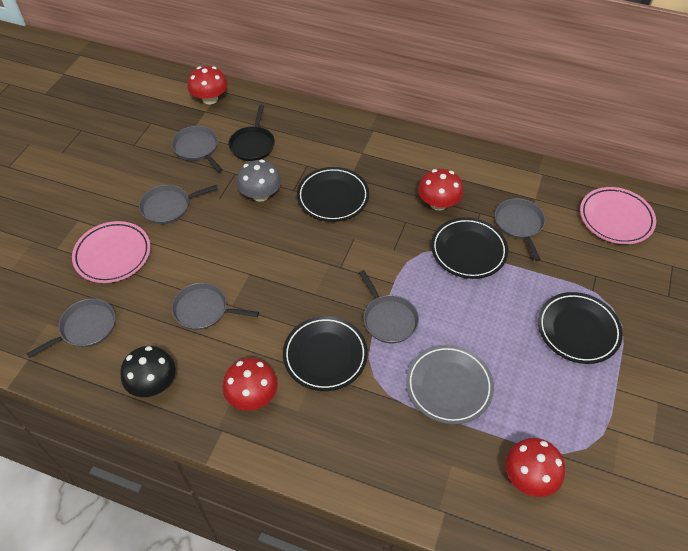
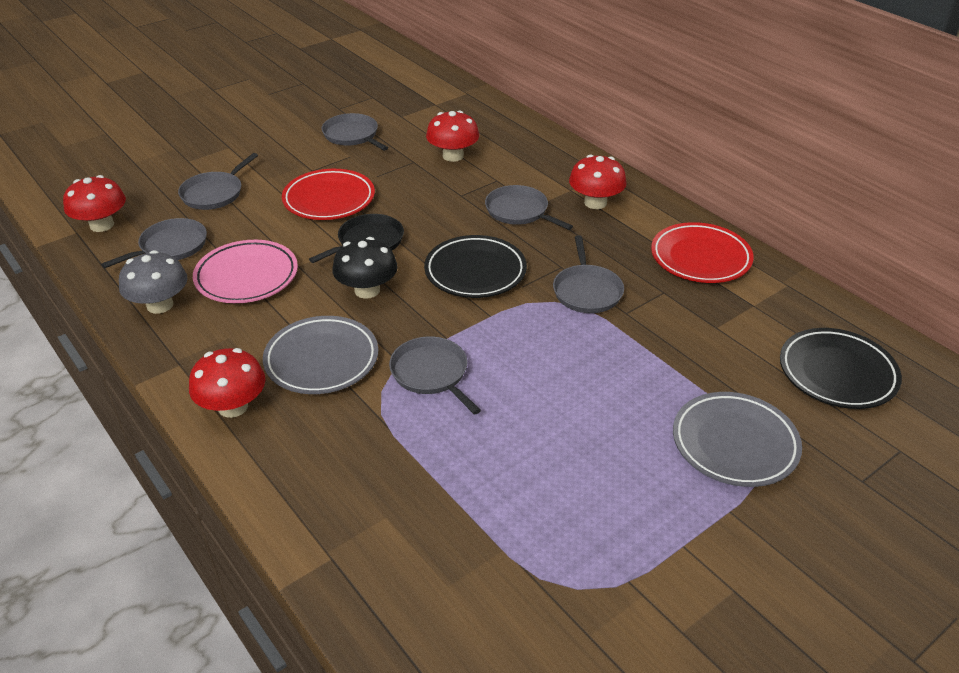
black plate: 4 -> 2
grey plate: 1 -> 2
pink plate: 2 -> 1
red plate: 0 -> 2

